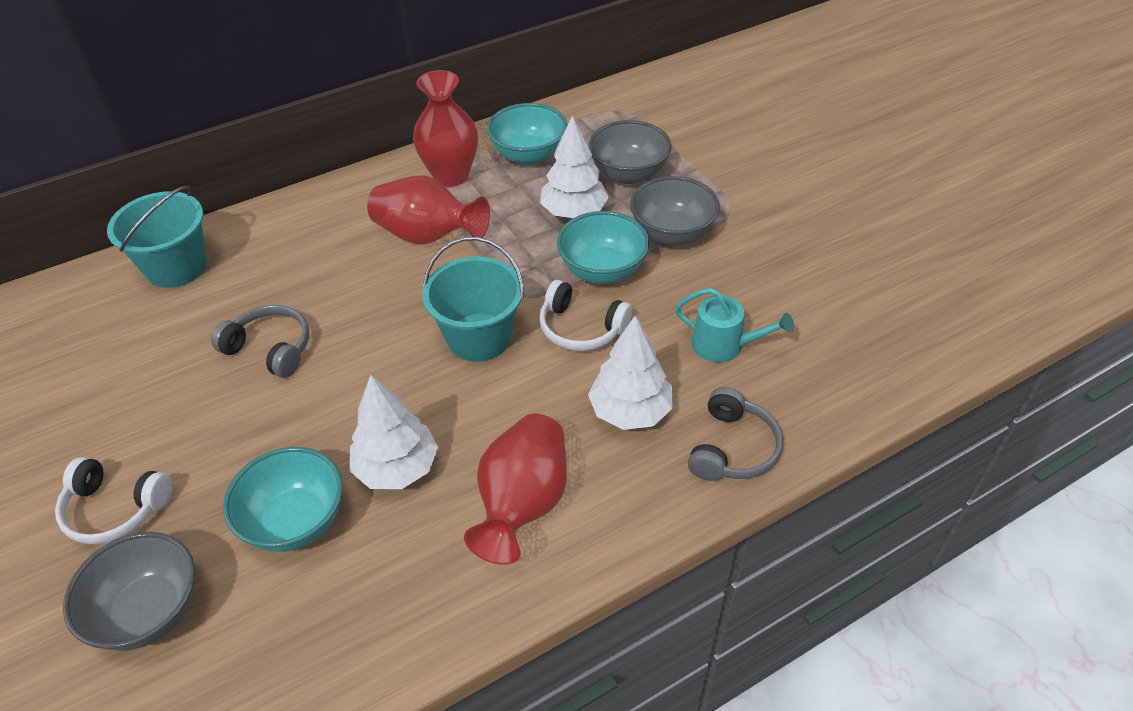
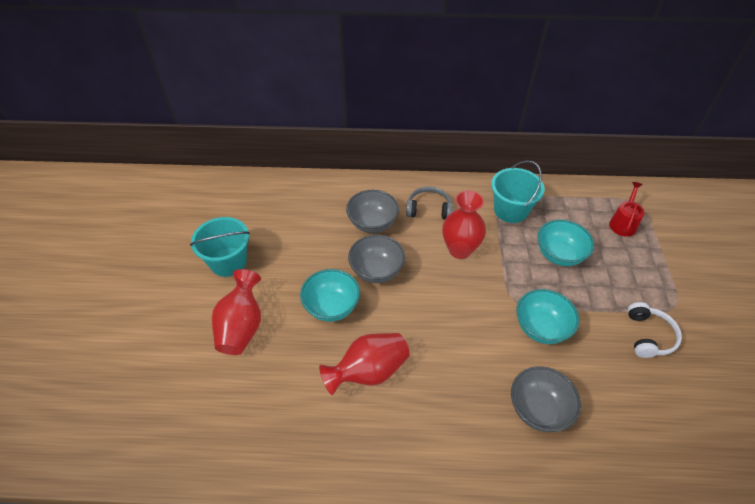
grey headphones: 2 -> 1
red watering can: 0 -> 1
turquoise watering can: 1 -> 0
white headphones: 2 -> 1
white tree: 3 -> 0

